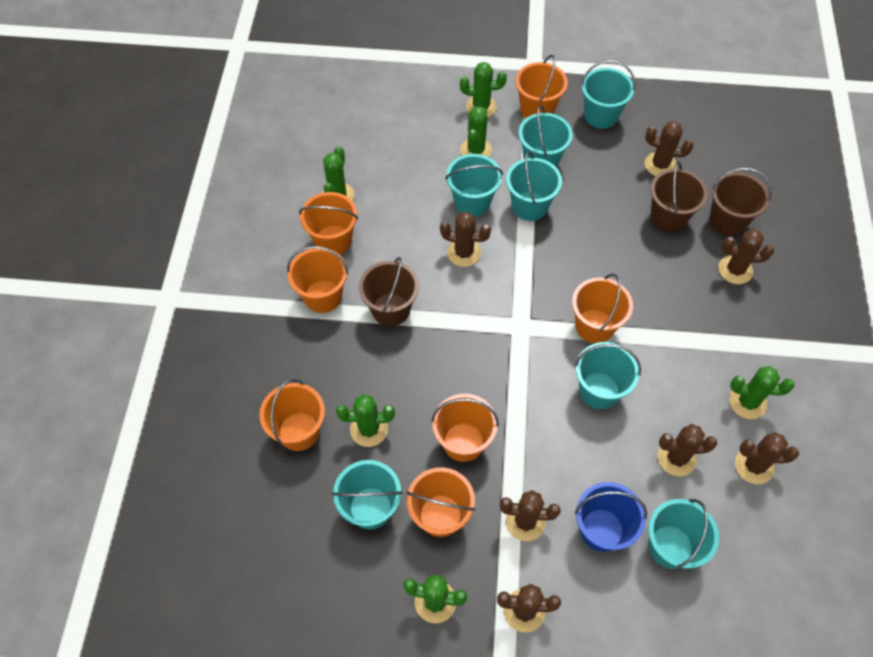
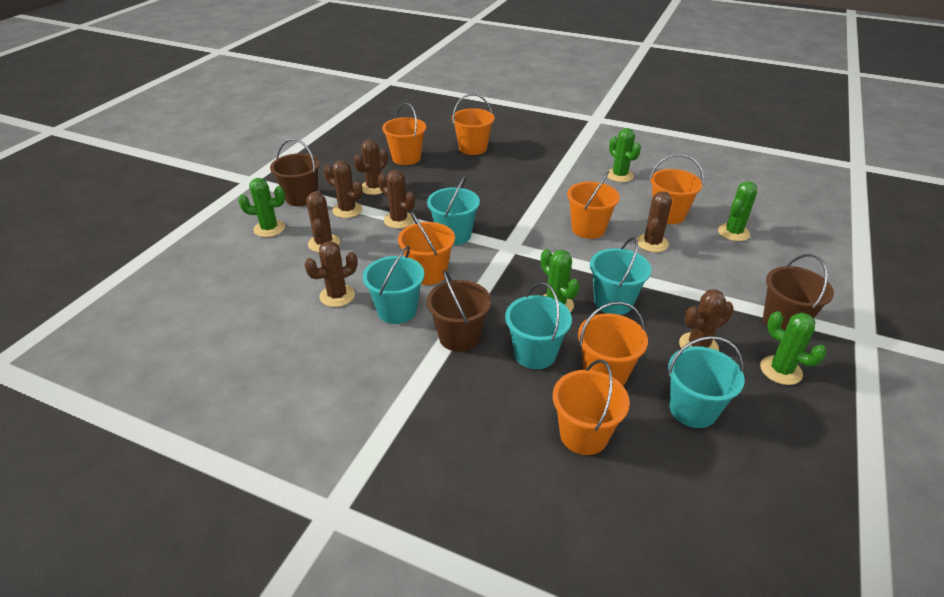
blue bucket: 1 -> 0
green cactus: 6 -> 5
turquoise bucket: 7 -> 5

